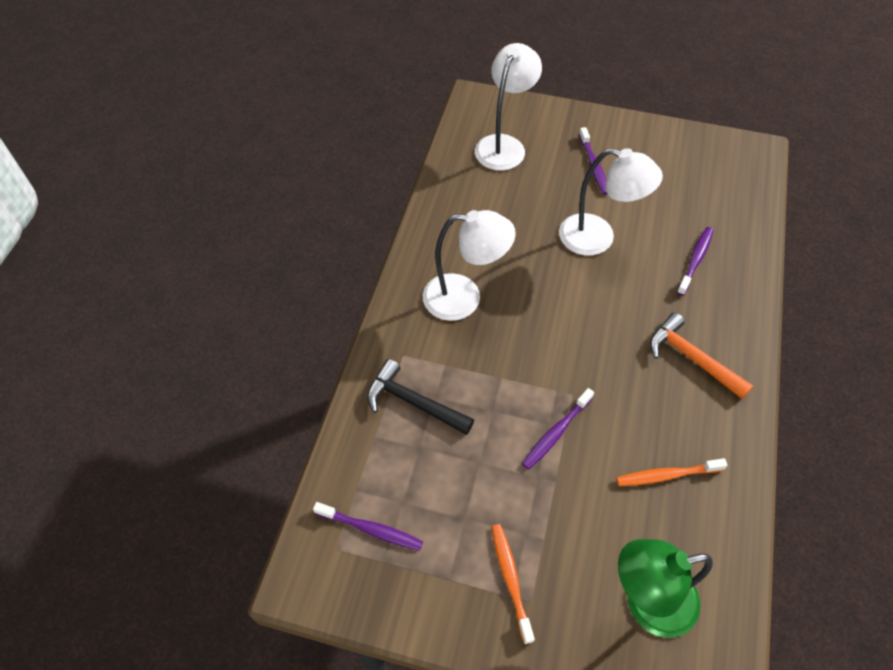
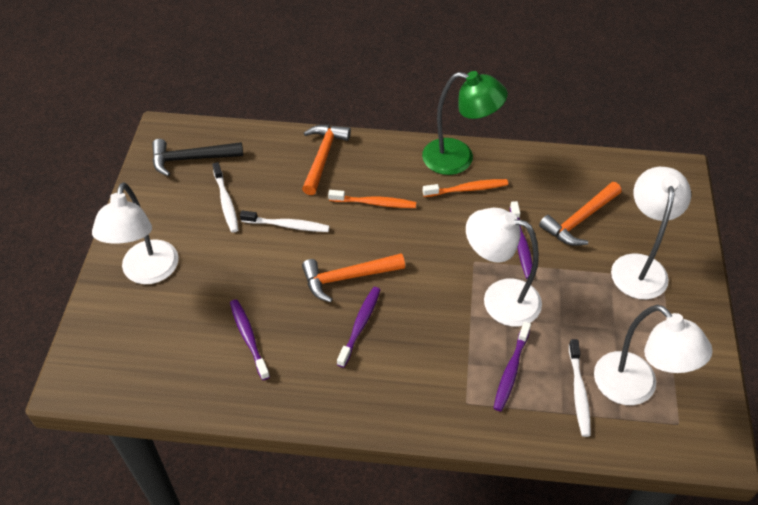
orange hammer: 1 -> 3
white lamp: 3 -> 4
white toothbrush: 0 -> 3

